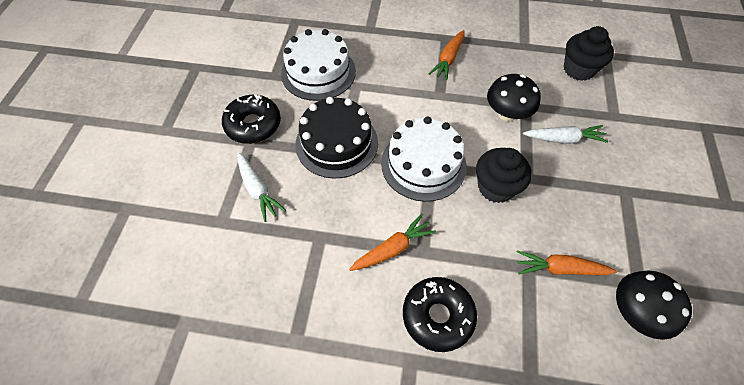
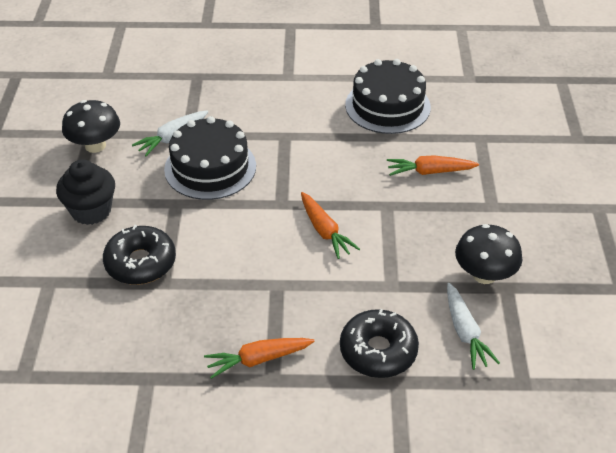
black cake: 1 -> 2
black cupcake: 2 -> 1
white cake: 2 -> 0

